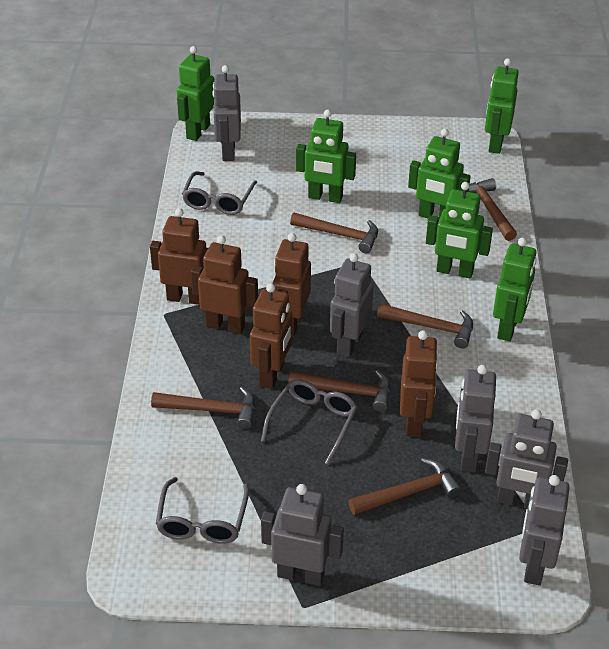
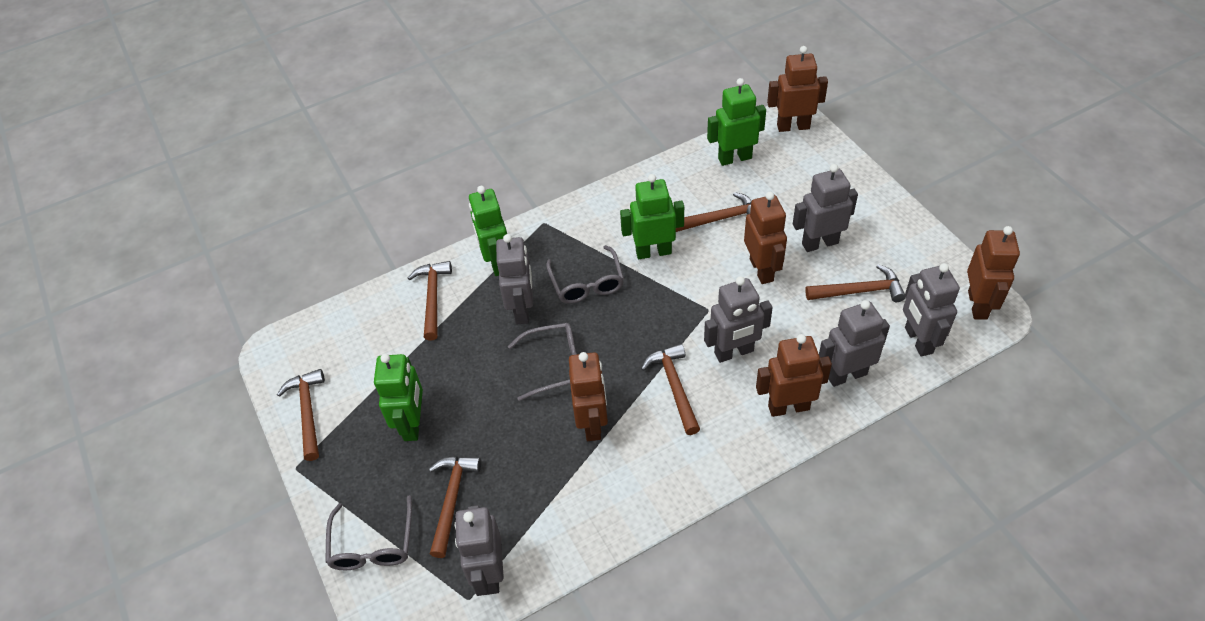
green robot: 6 -> 4

